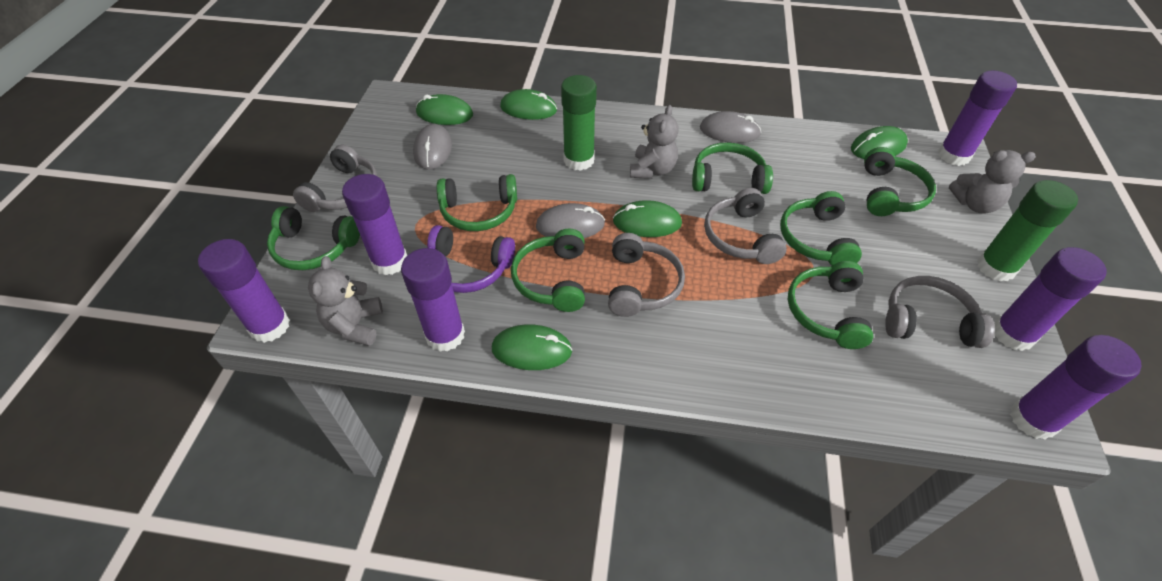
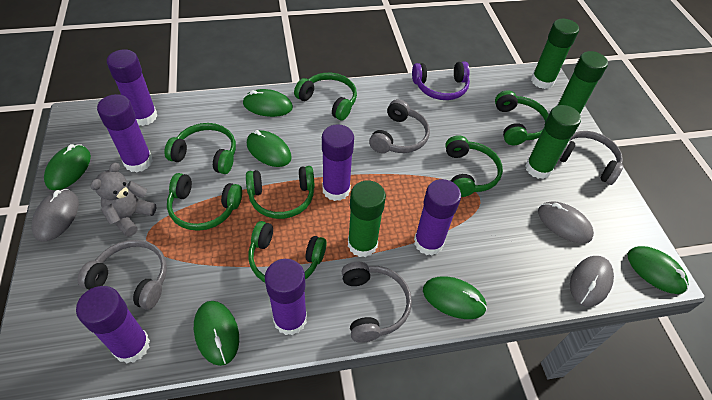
green glue stick: 2 -> 4
green mouse: 5 -> 6
grey teddy bear: 3 -> 1

